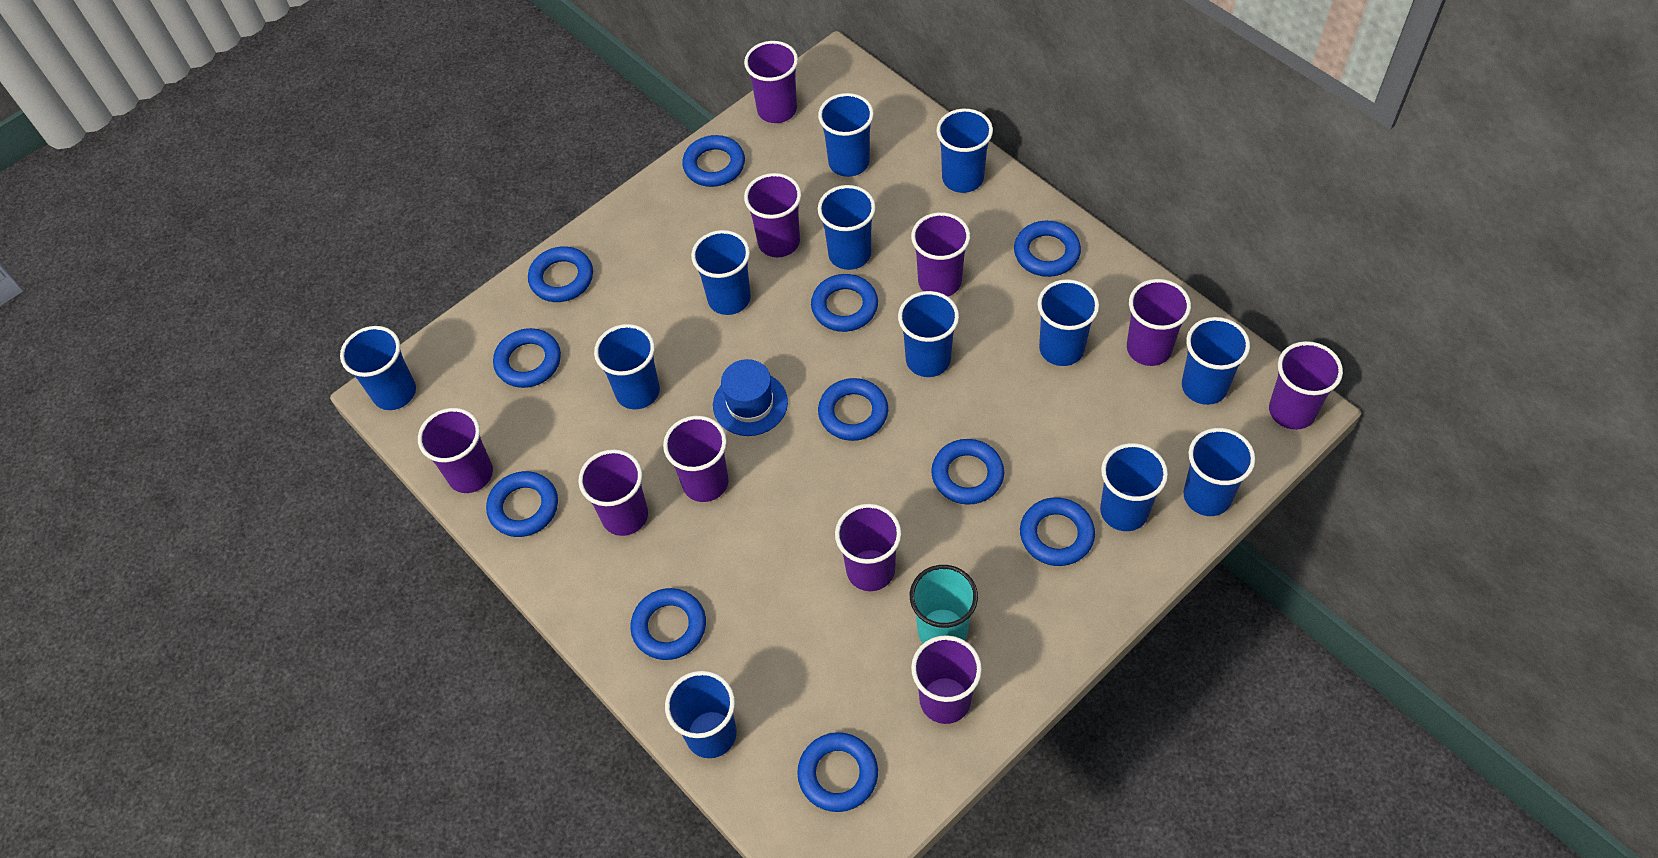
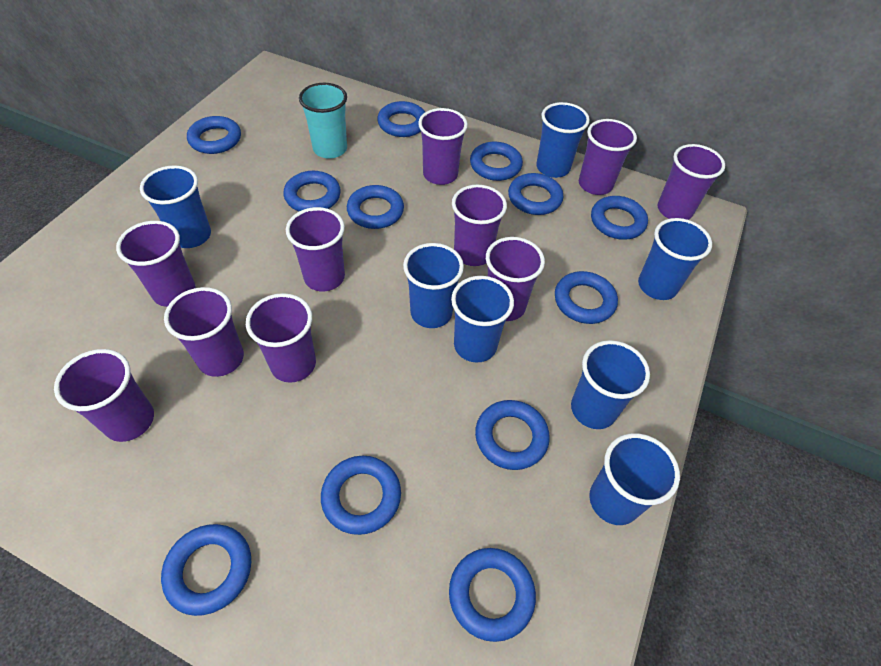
blue cup: 12 -> 7
blue hat: 1 -> 0
blue ring: 11 -> 12

